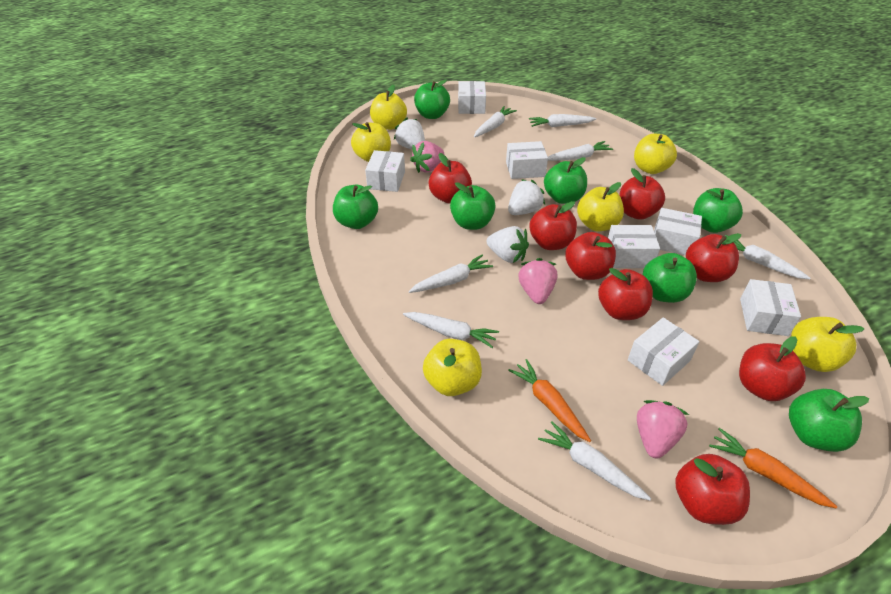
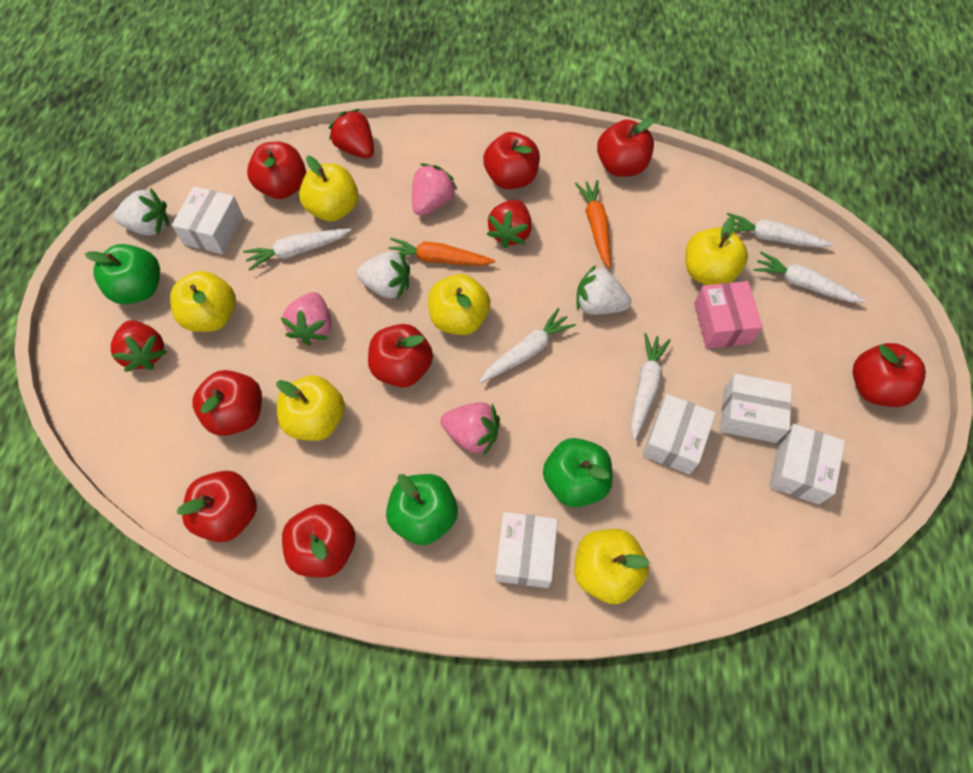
green apple: 7 -> 3
pink box: 0 -> 1
red strawberry: 0 -> 3
white box: 7 -> 5
white carrot: 7 -> 5

